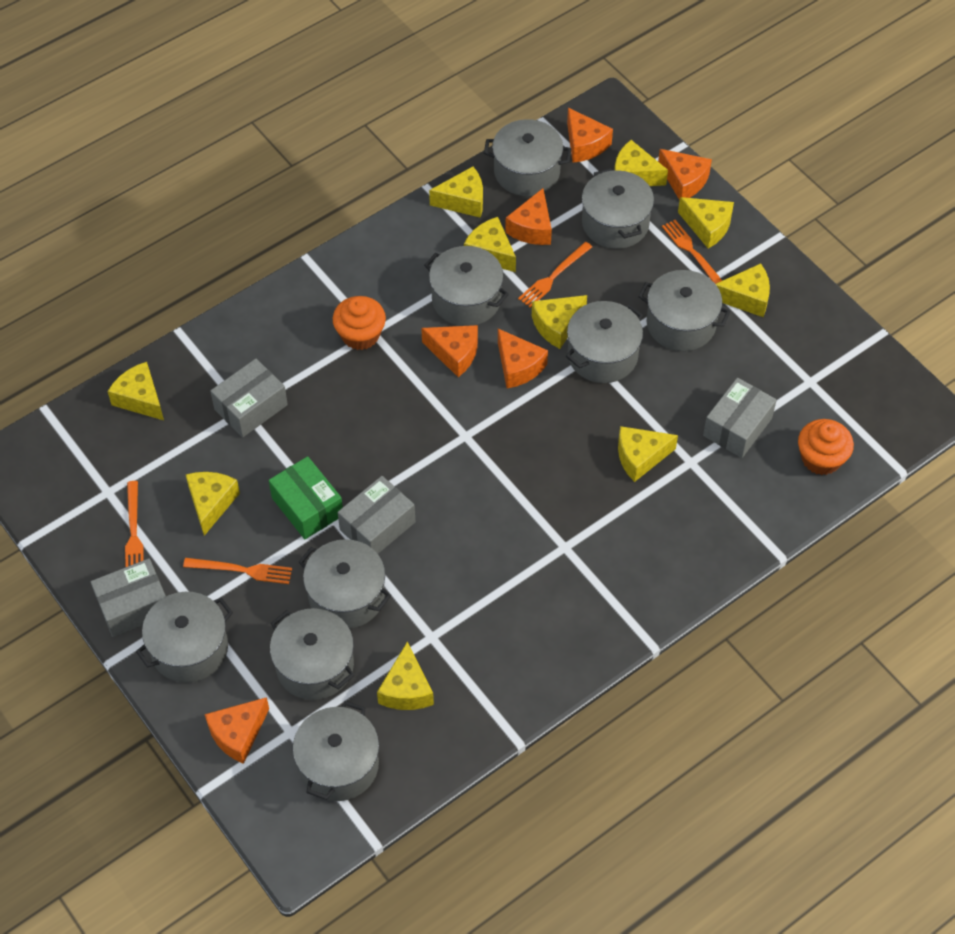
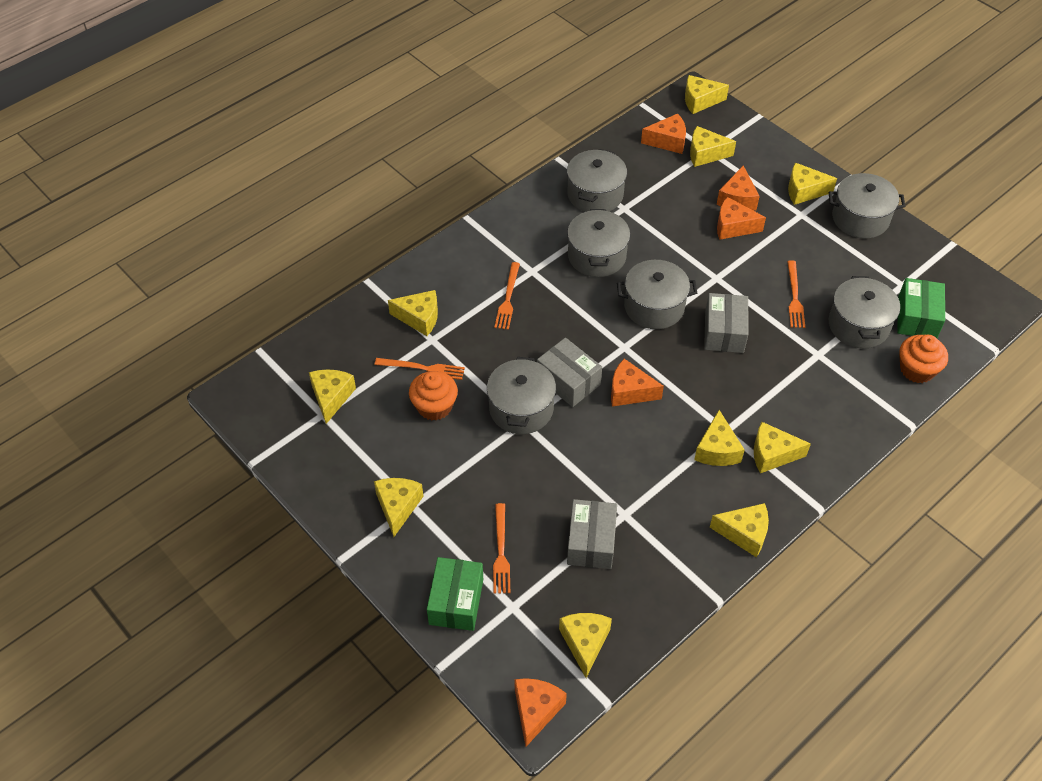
green box: 1 -> 2
grey box: 4 -> 3
grey pot: 9 -> 6
orange cheese: 6 -> 5

